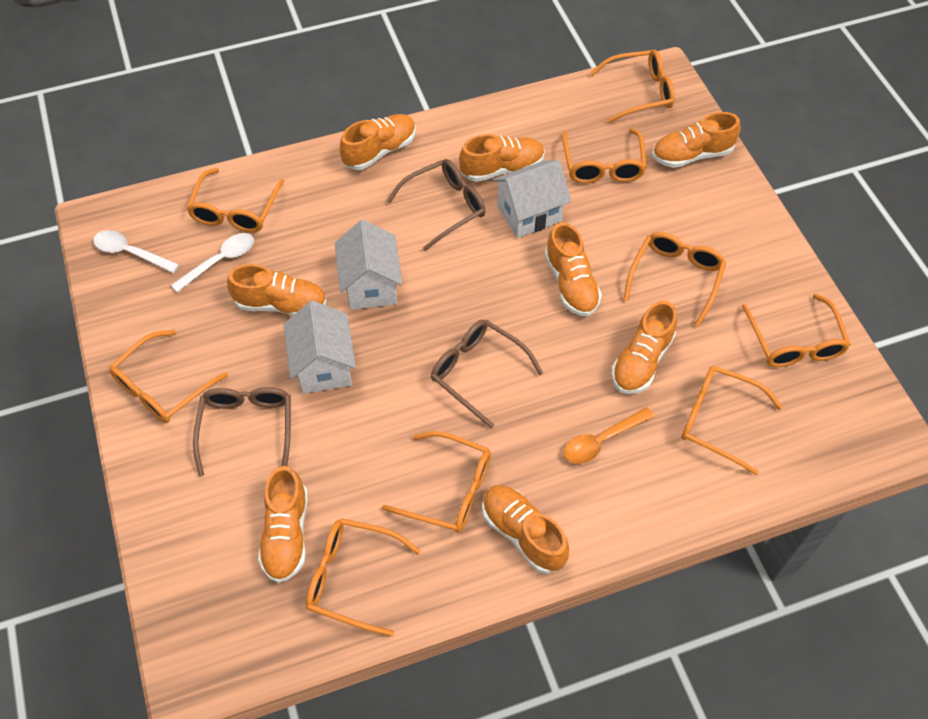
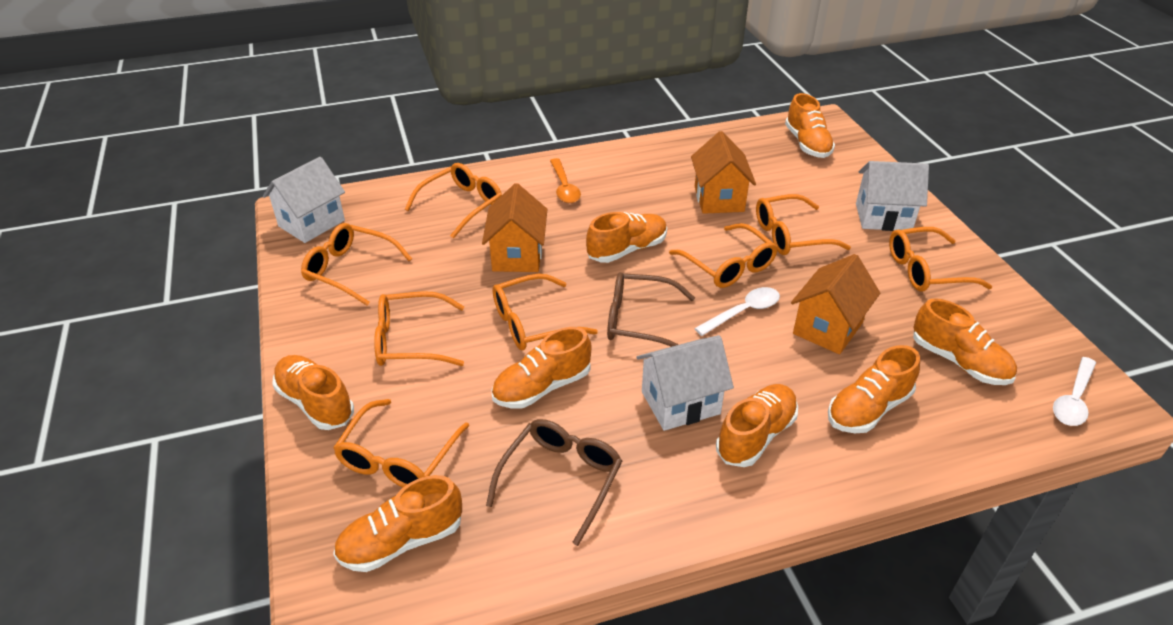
brown glasses: 3 -> 2
orange glasses: 9 -> 8
orange house: 0 -> 3

